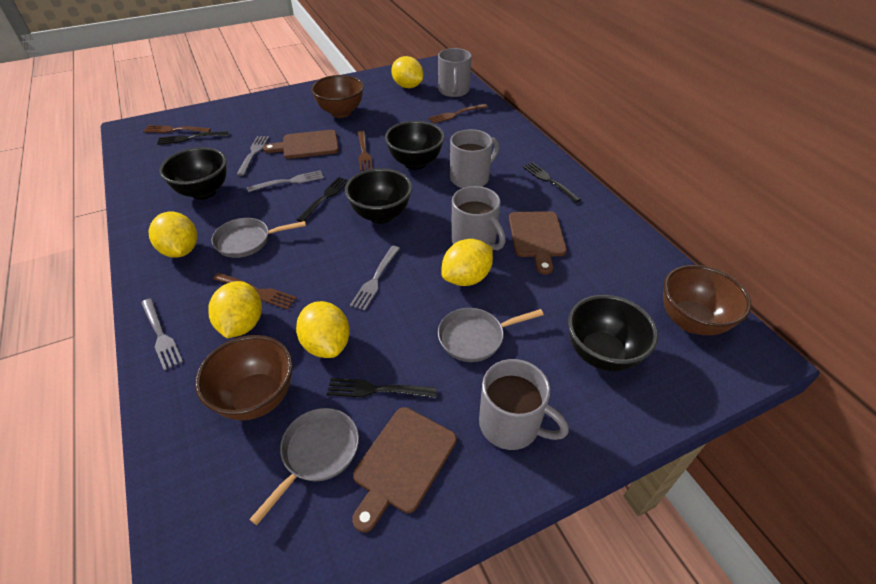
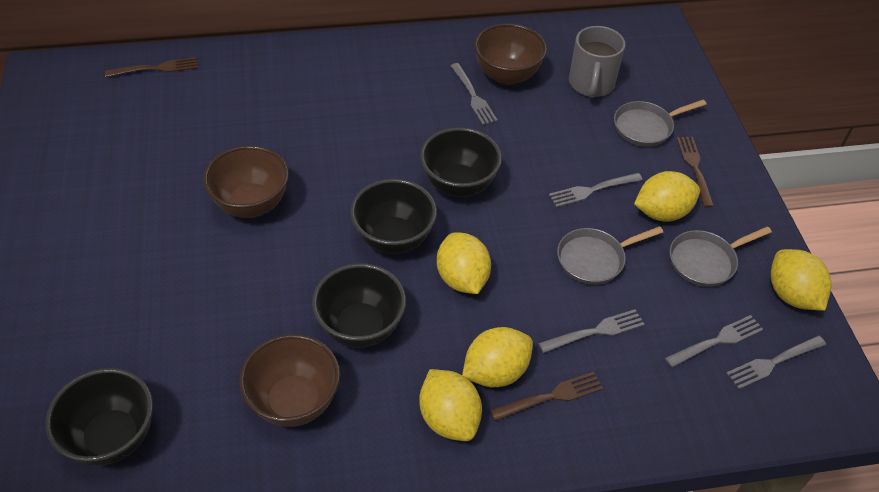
black fork: 4 -> 0
brown cutting board: 3 -> 0
brown fork: 4 -> 3
grey fork: 4 -> 5
grey mug: 4 -> 1

